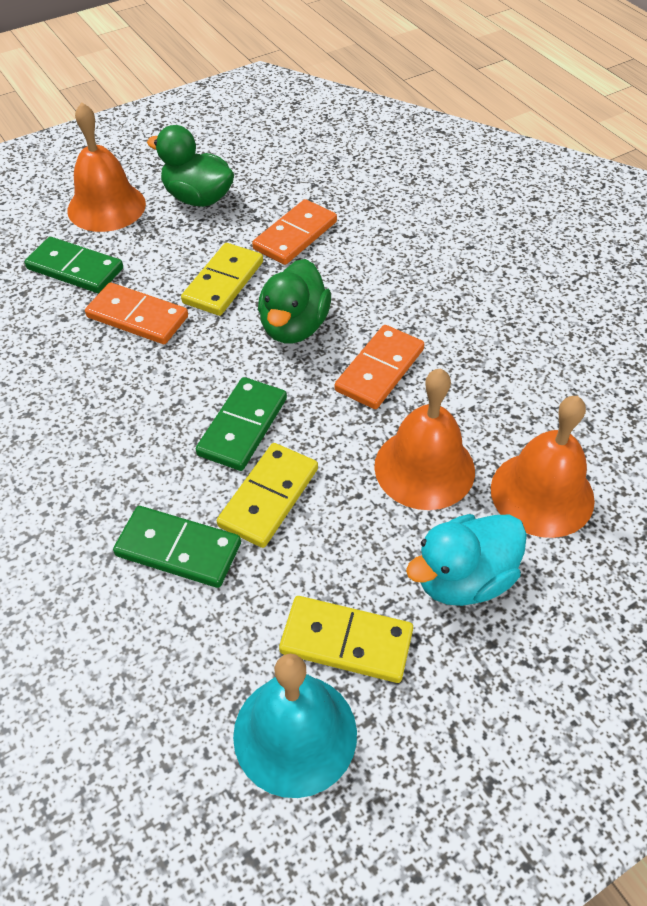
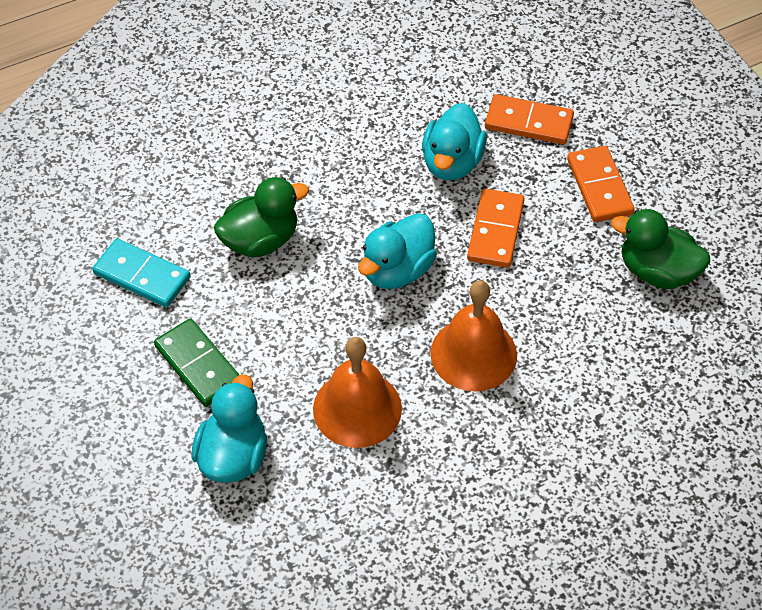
green domino: 3 -> 1
orange bell: 3 -> 2
turquoise bell: 1 -> 0
turquoise domino: 0 -> 1
turquoise duck: 1 -> 3
yellow domino: 3 -> 0

